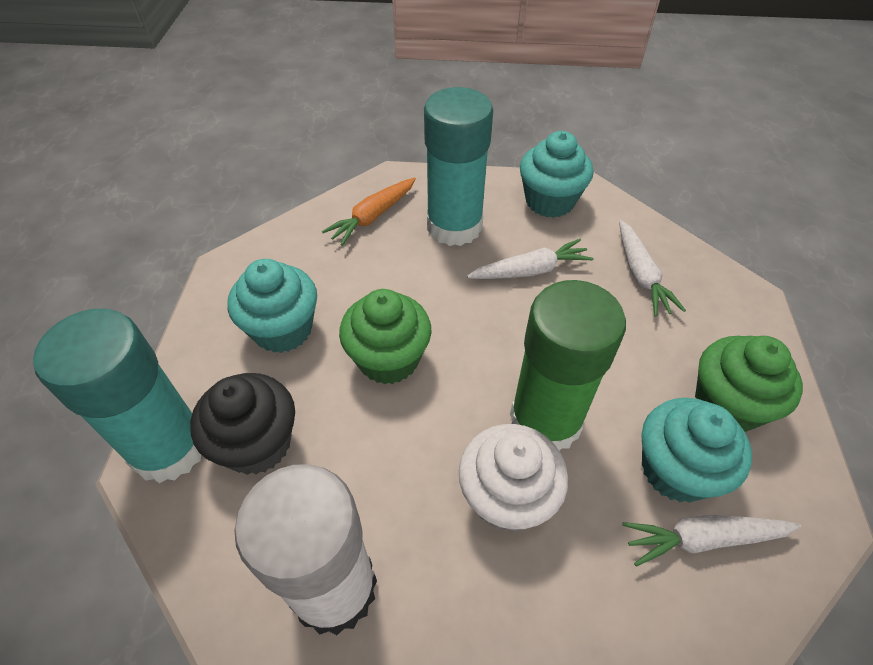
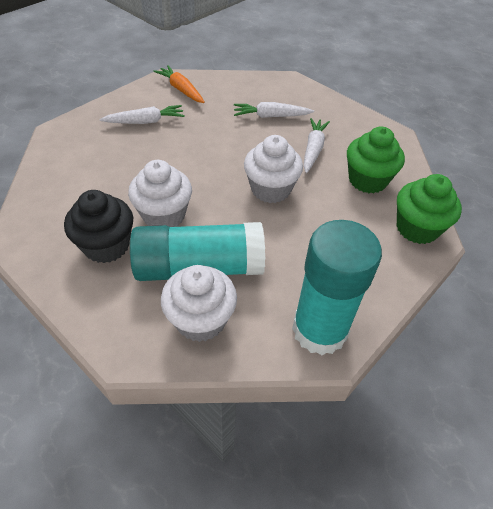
green glue stick: 1 -> 0
turquoise cupcake: 3 -> 0
white cupcake: 1 -> 3
white glue stick: 1 -> 0

